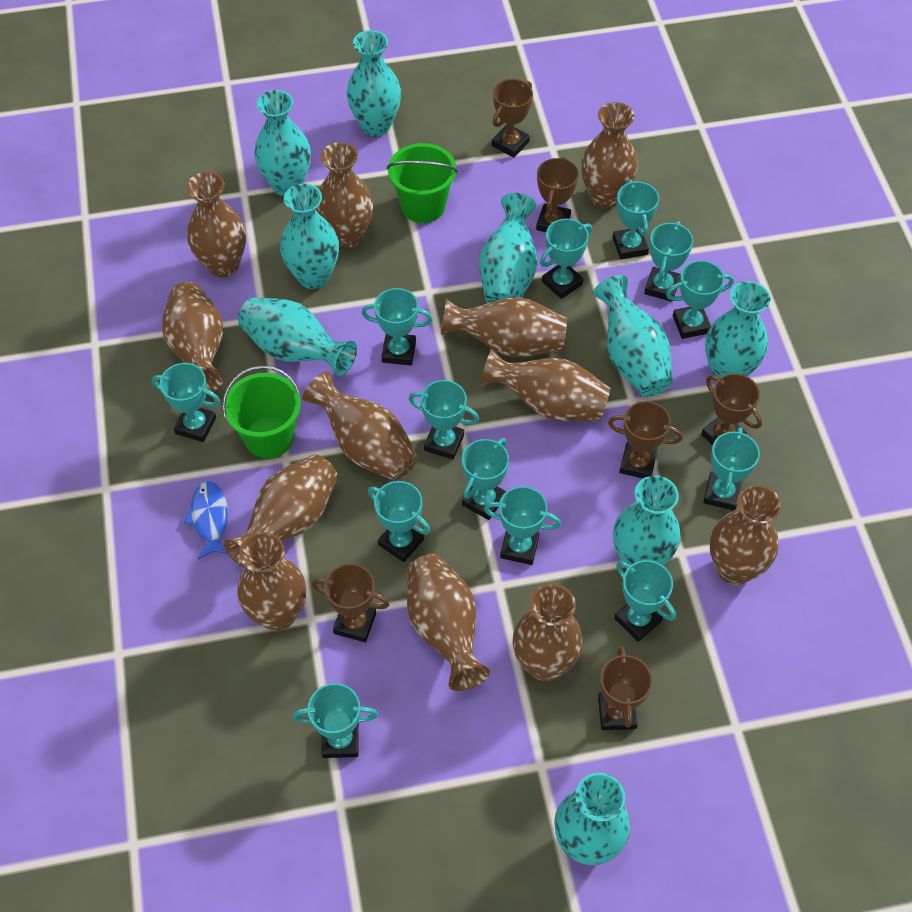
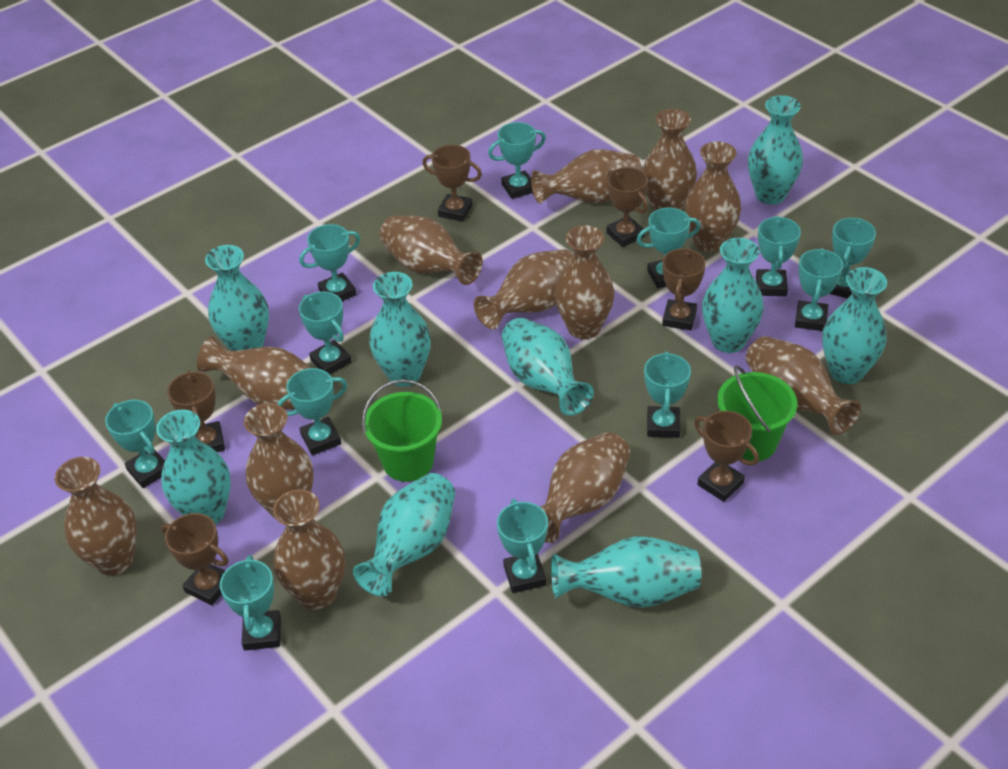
blue fish: 1 -> 0
turquoise trophy: 13 -> 12

